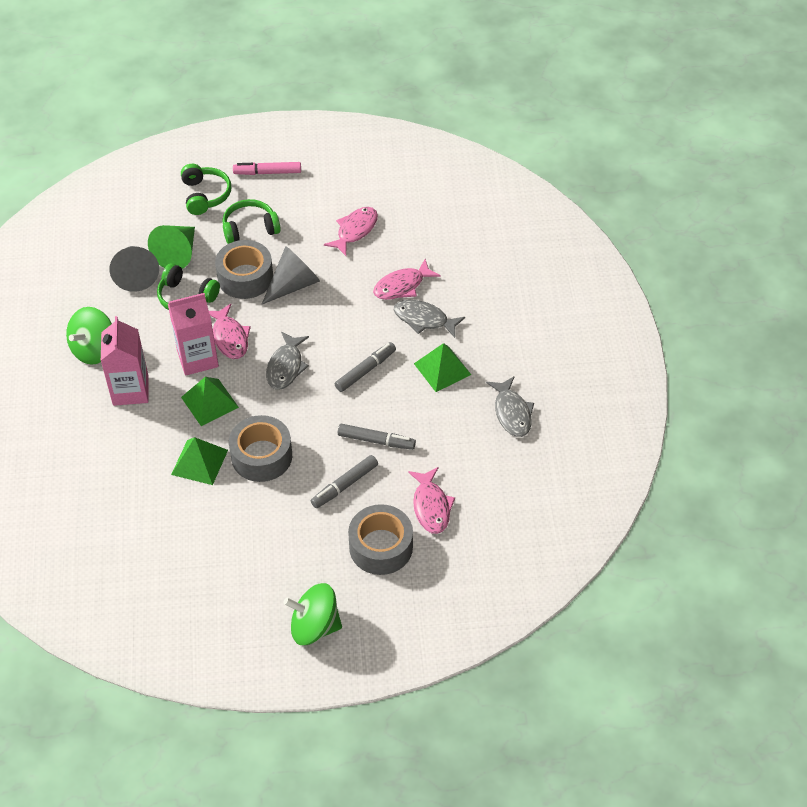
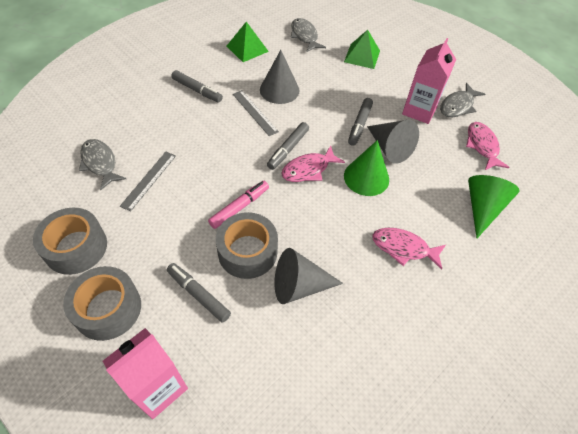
green cone: 1 -> 2
green headphones: 3 -> 0
green pyramid: 3 -> 2
green spinning top: 2 -> 0
grey cone: 2 -> 3
grey marker: 3 -> 4
grey ruler: 0 -> 2
pink fish: 4 -> 3

